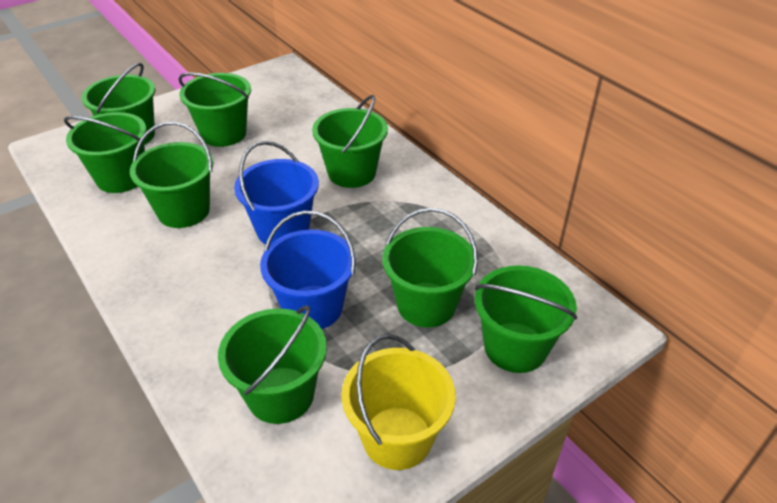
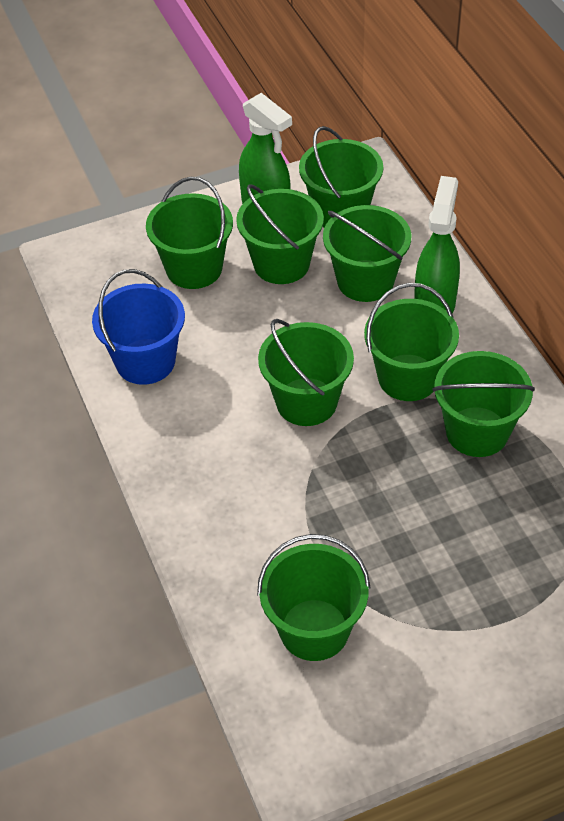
blue bucket: 2 -> 1
green spray bottle: 0 -> 2
yellow bucket: 1 -> 0

